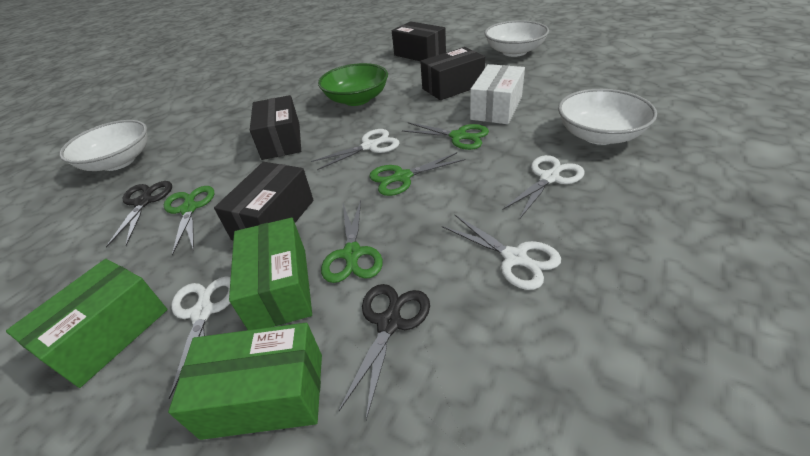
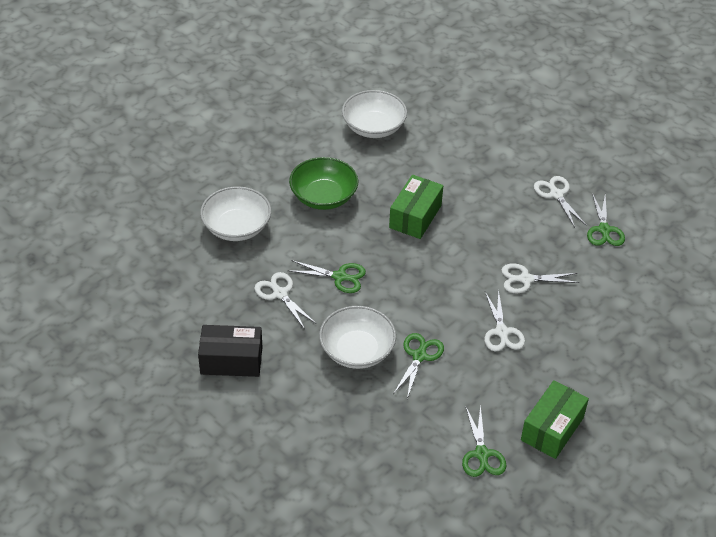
black box: 4 -> 1
black scissors: 2 -> 0
green box: 3 -> 2
white box: 1 -> 0

